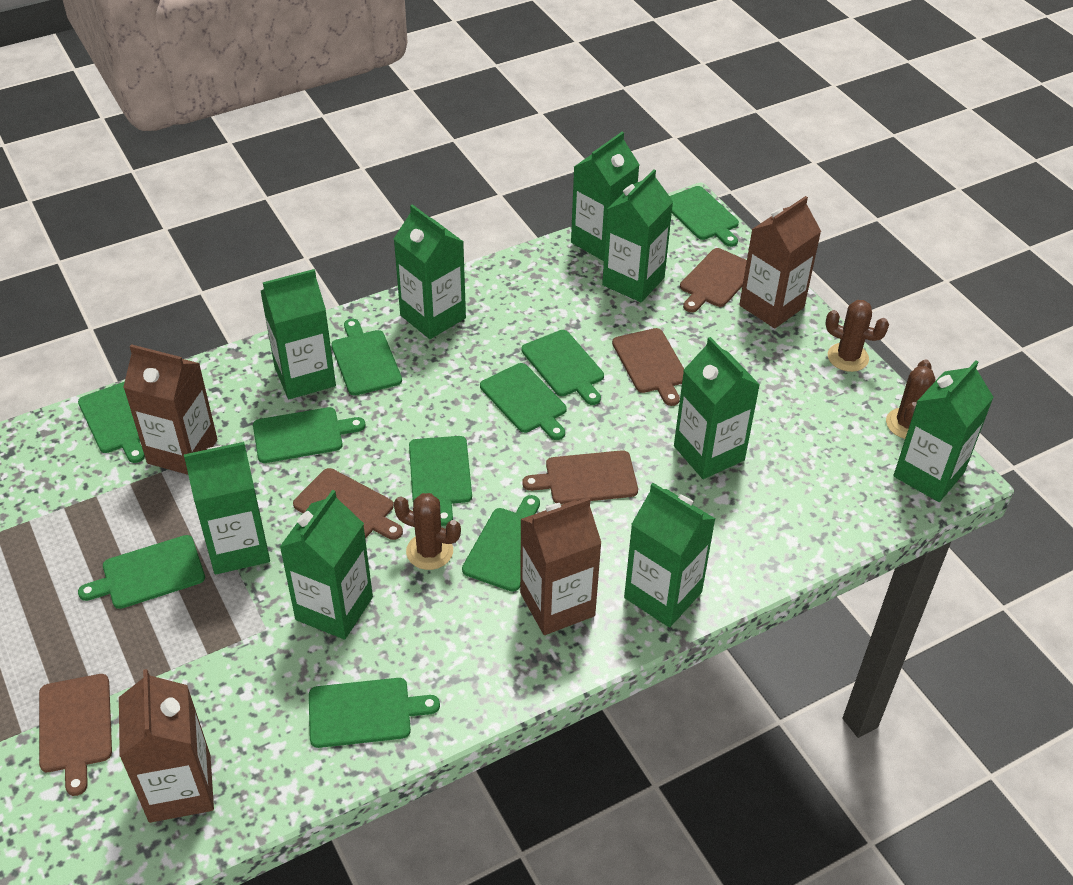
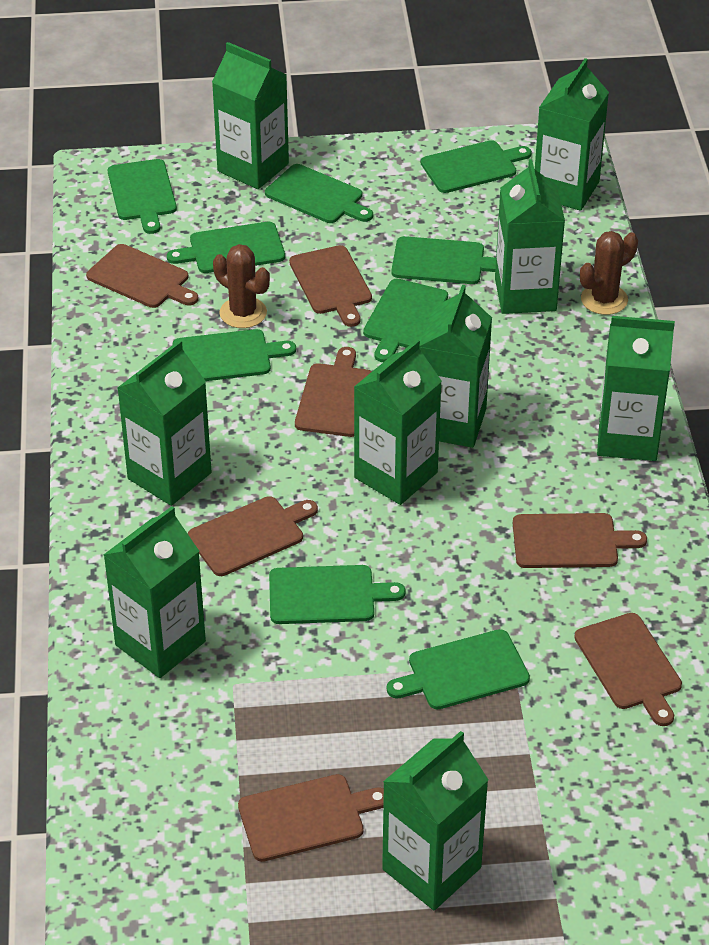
brown cactus: 3 -> 2
brown carton: 4 -> 0
brown cutting board: 5 -> 7
green cutting board: 10 -> 9

